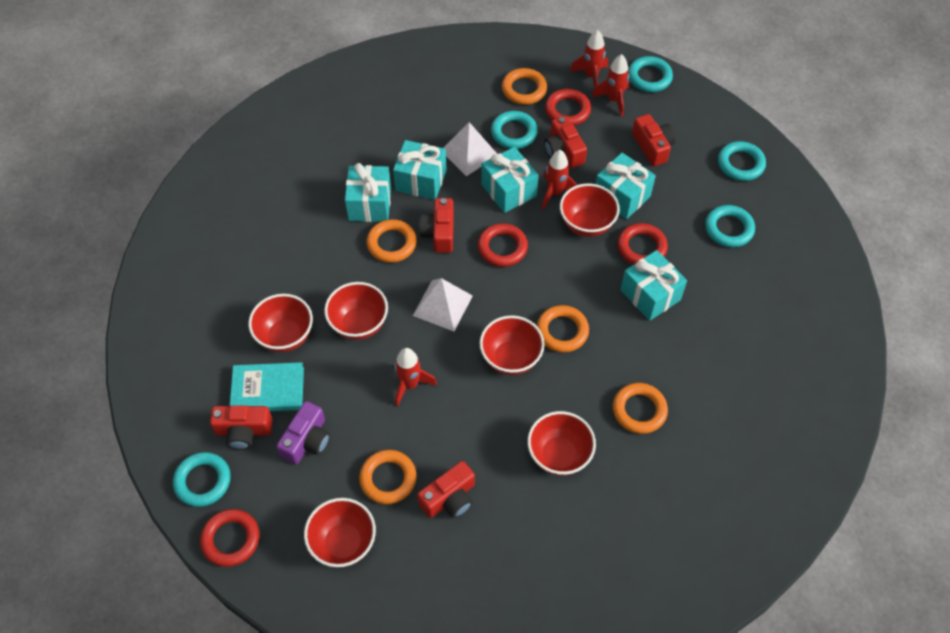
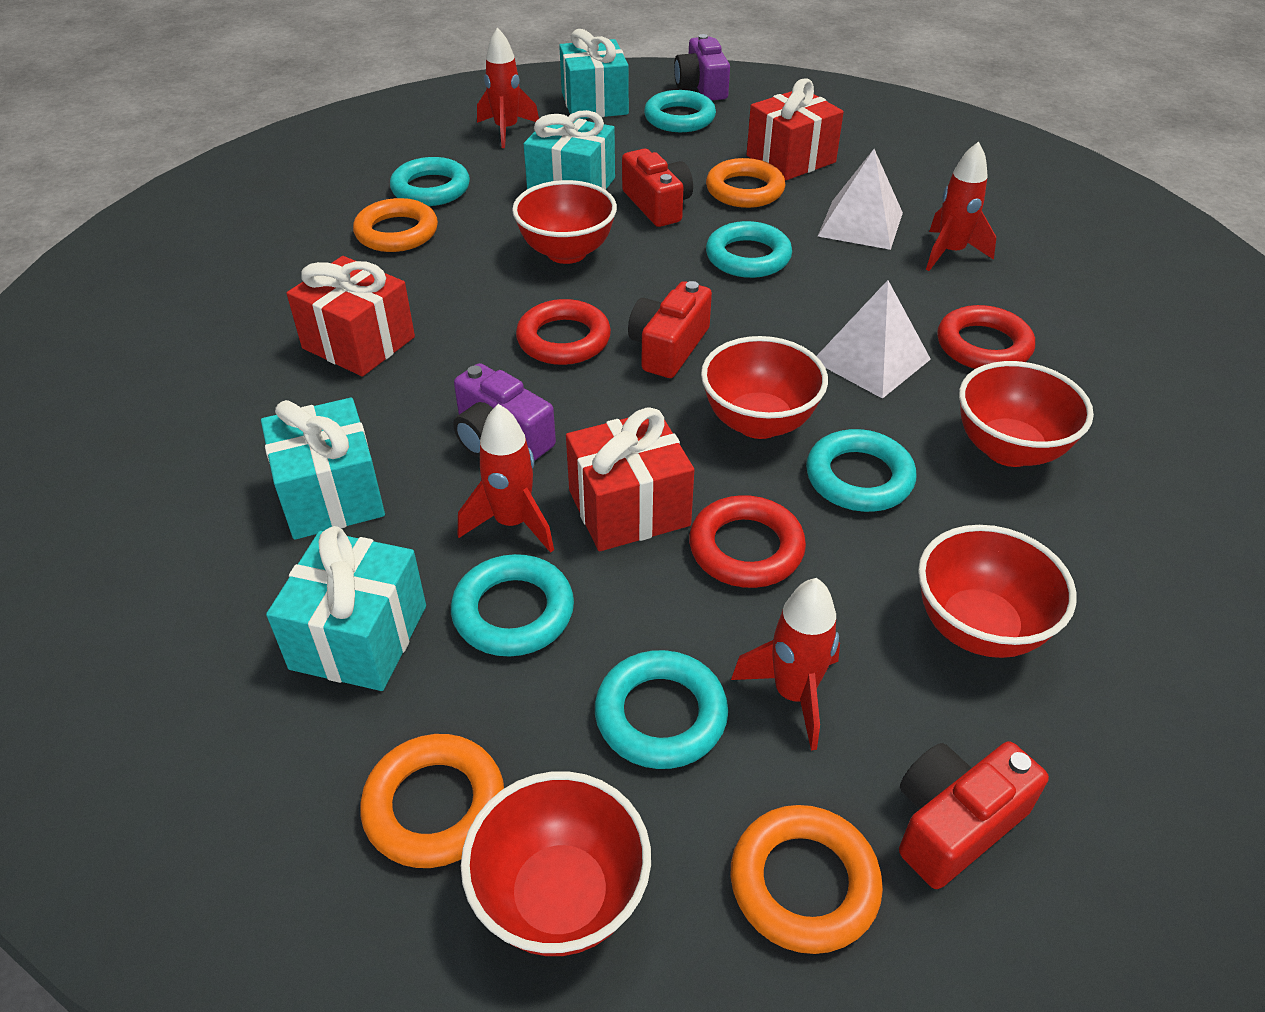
orange ring: 5 -> 4
purple camera: 1 -> 2
red bowl: 6 -> 5
red camera: 5 -> 3
red gift: 0 -> 3
red ring: 4 -> 3
turquoise book: 1 -> 0
turquoise gift: 5 -> 4
turquoise ring: 5 -> 6

